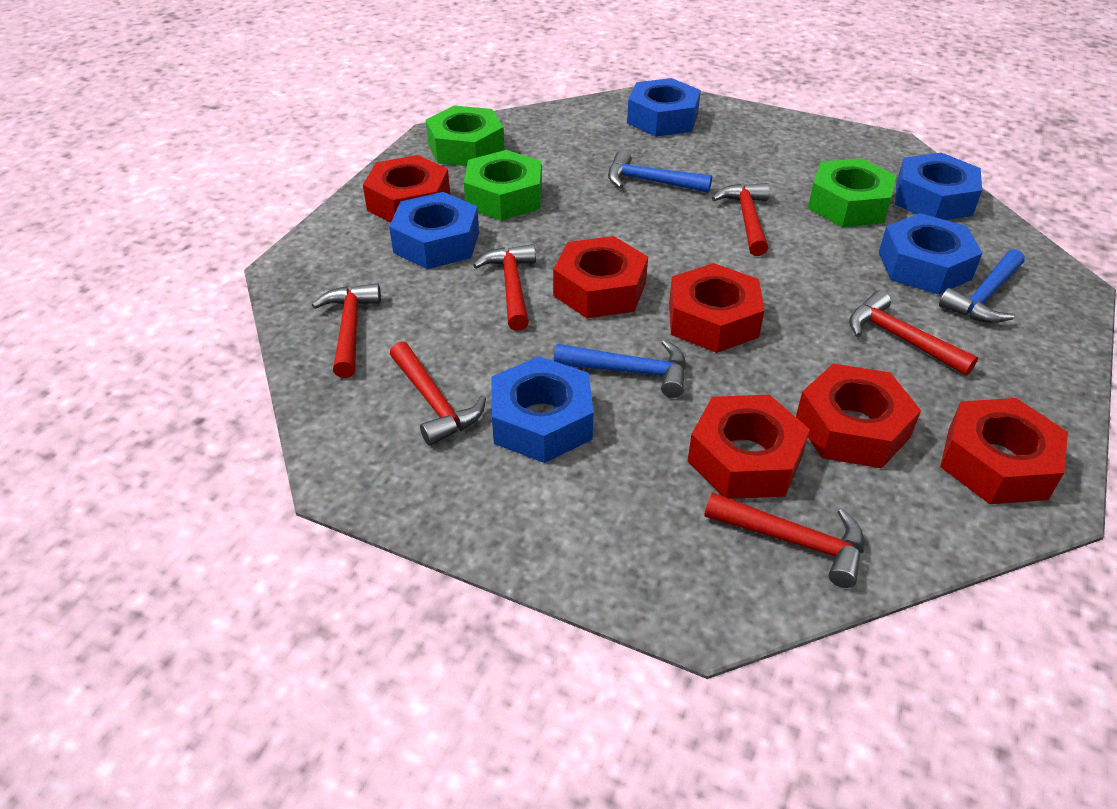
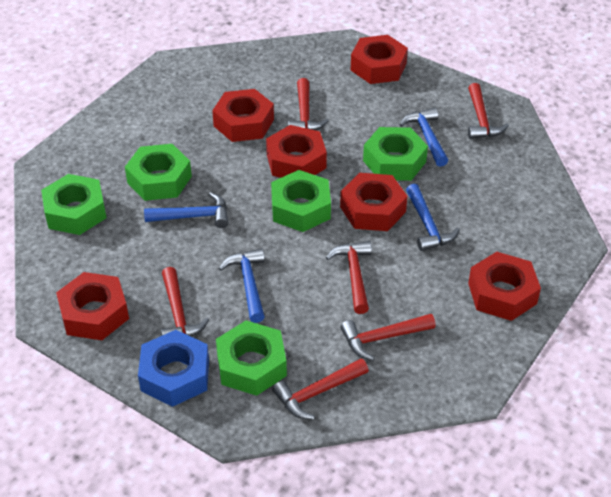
blue hammer: 3 -> 4
blue nut: 5 -> 1
green nut: 3 -> 5

